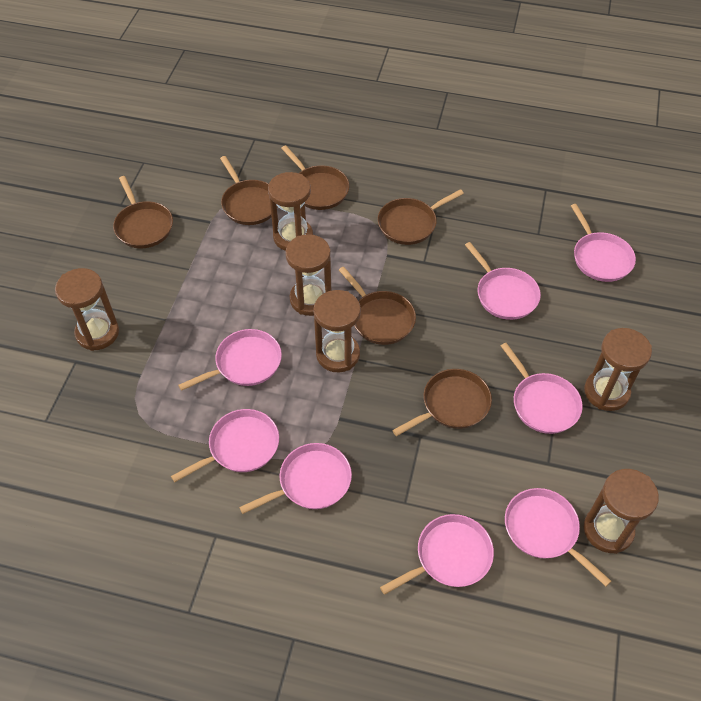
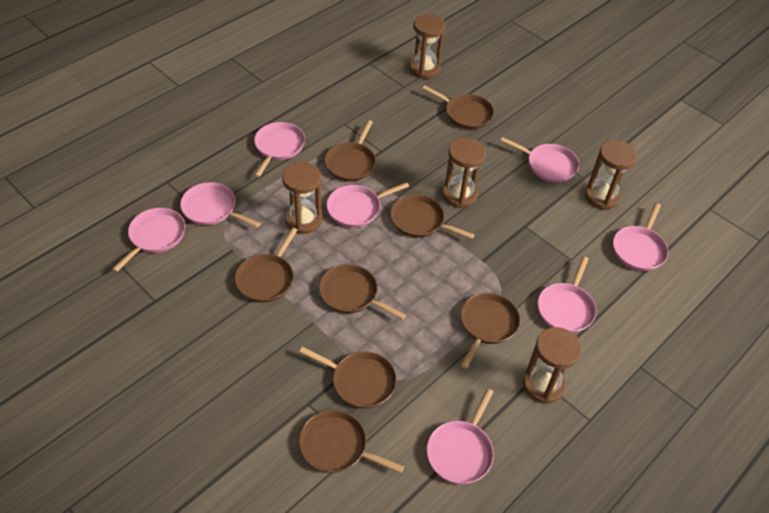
brown hourglass: 6 -> 5
brown pan: 6 -> 8

